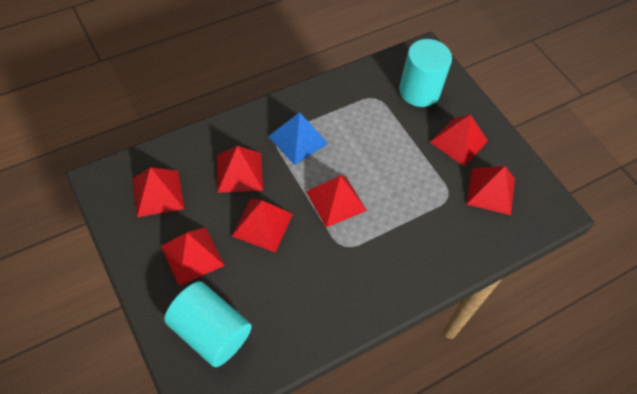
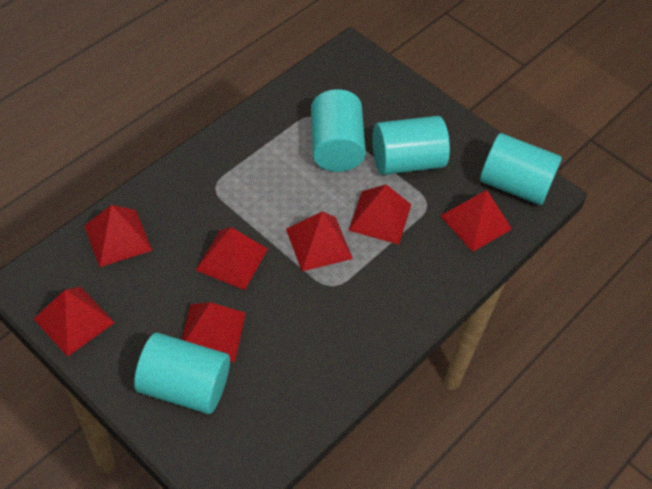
blue pyramid: 1 -> 0
turquoise cylinder: 2 -> 4

